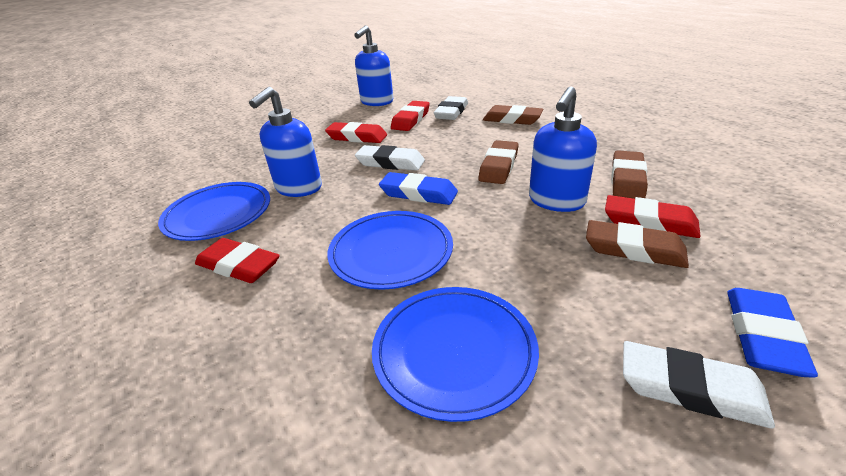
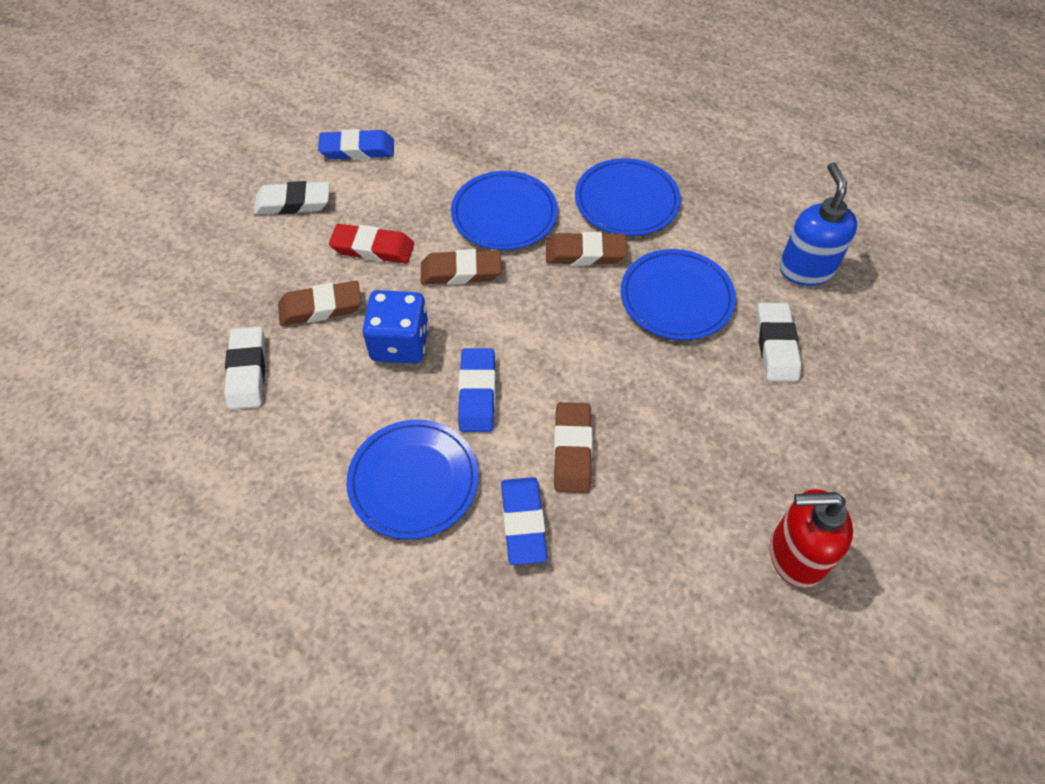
blue dice: 0 -> 1
blue eraser: 2 -> 3
blue plate: 3 -> 4
blue soap dispenser: 3 -> 1
red eraser: 4 -> 1
red soap dispenser: 0 -> 1

